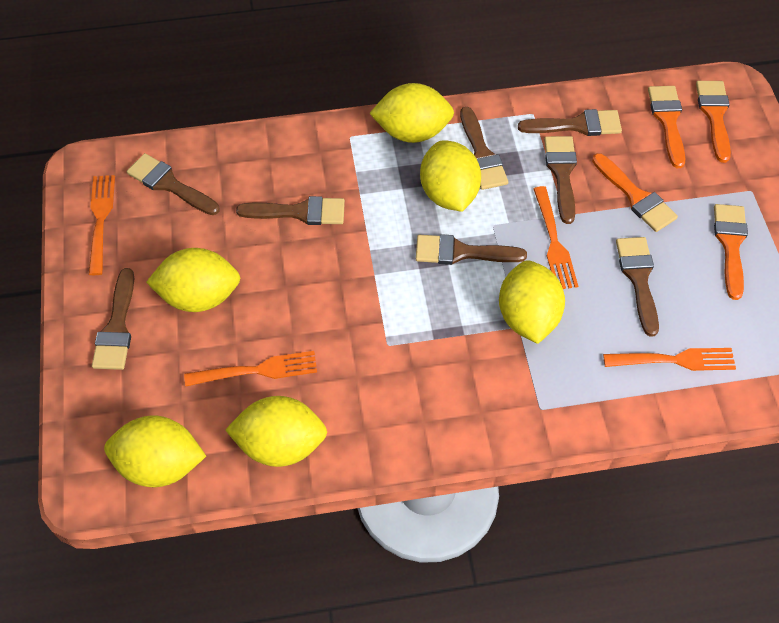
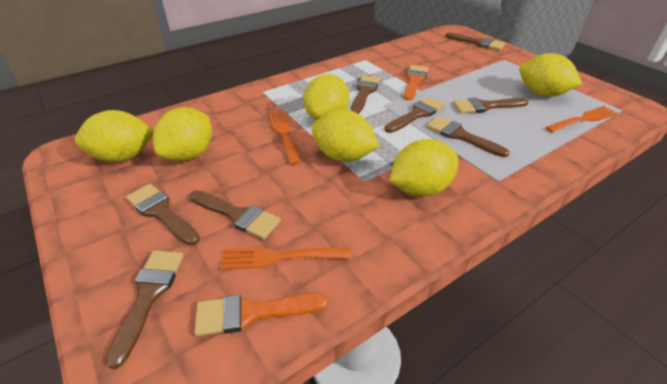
orange brush: 4 -> 2
orange fork: 4 -> 3

